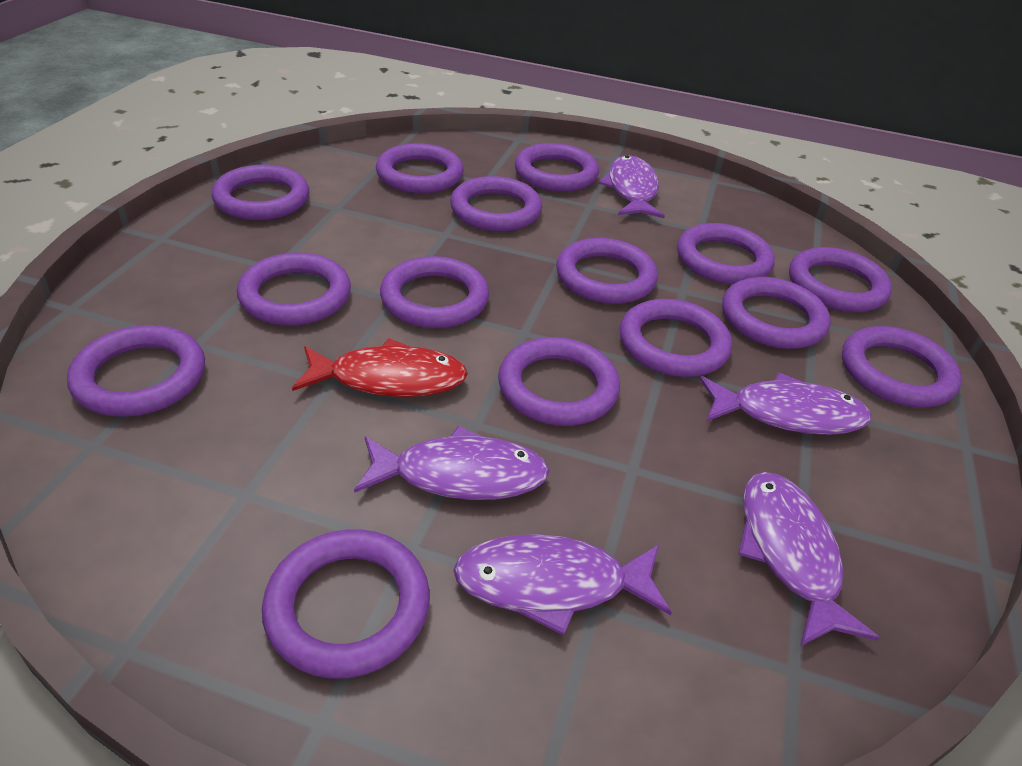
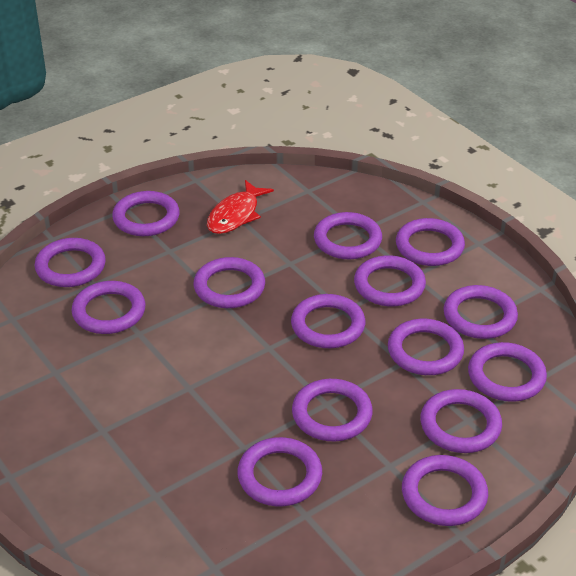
purple fish: 5 -> 0

